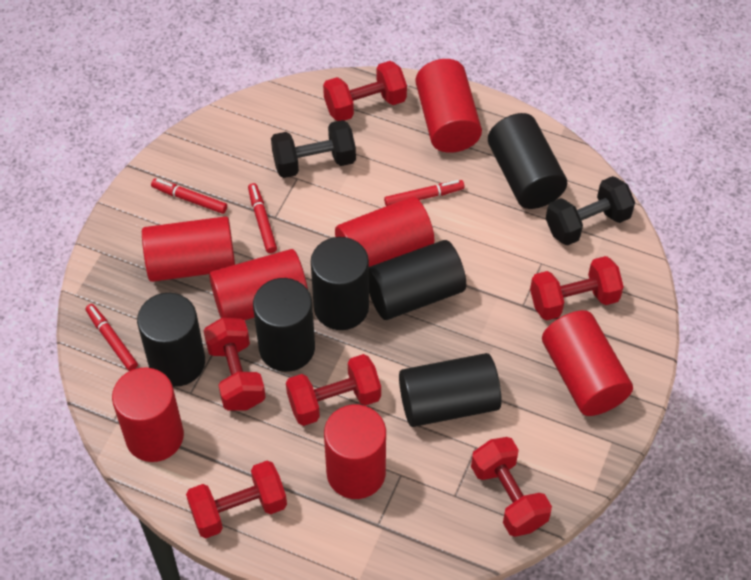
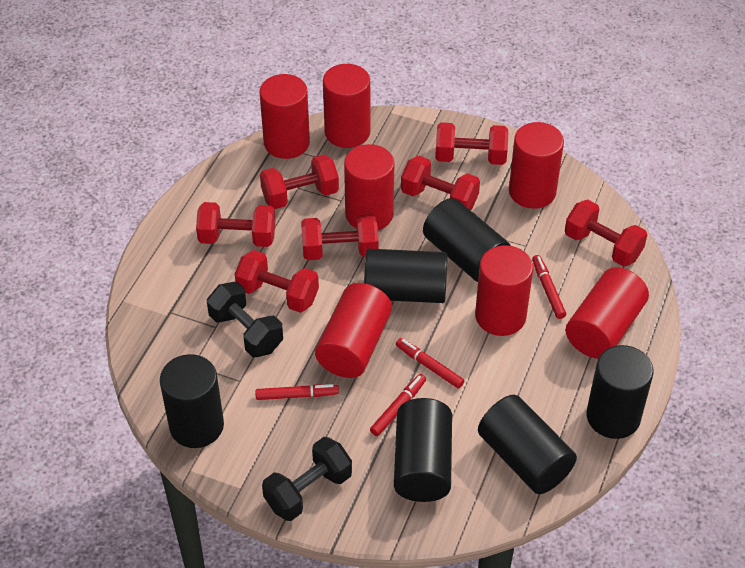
red dumbbell: 6 -> 7

